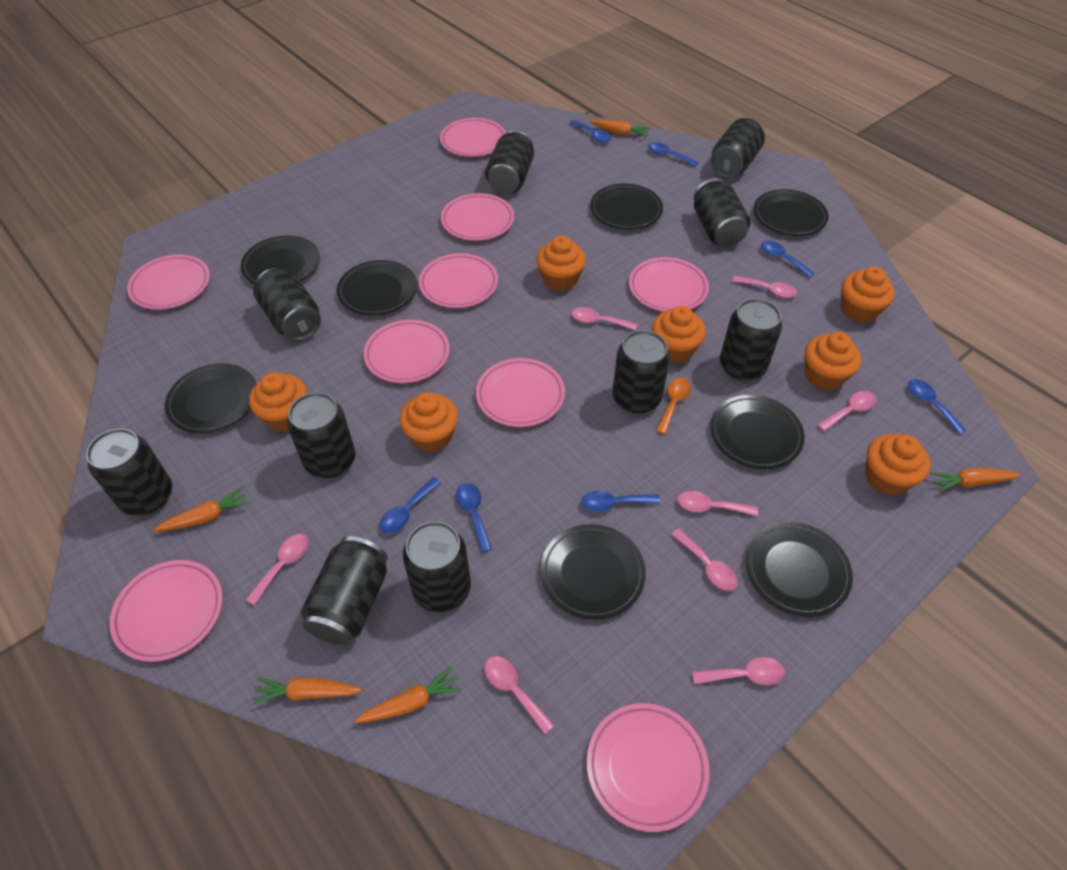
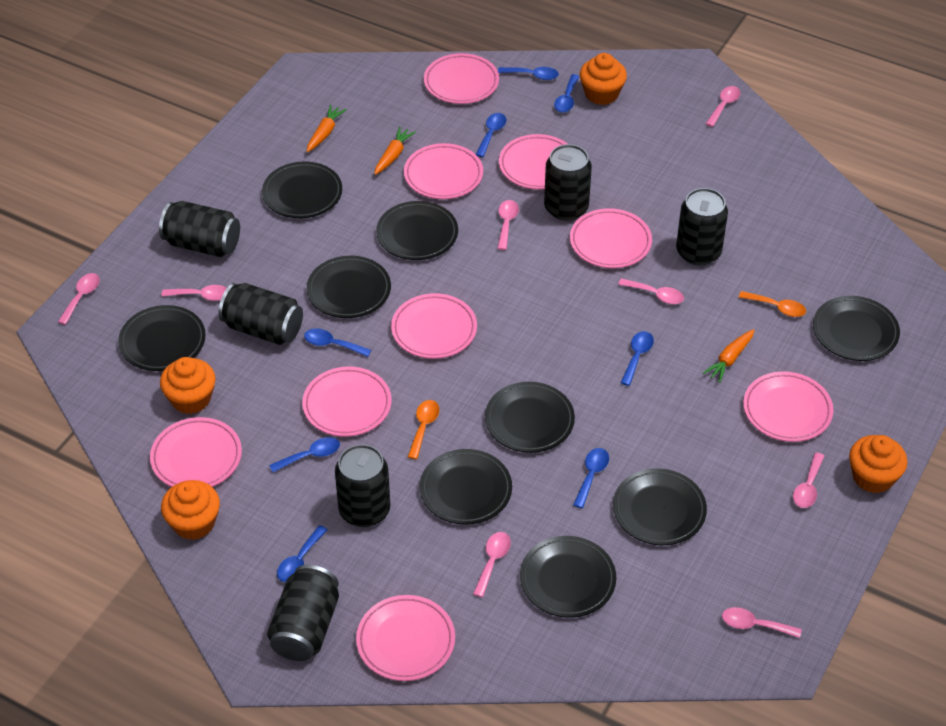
black can: 10 -> 6
black plate: 8 -> 9
blue spoon: 7 -> 8
orange carrot: 5 -> 3
orange cupcake: 7 -> 4
orange spoon: 1 -> 2

